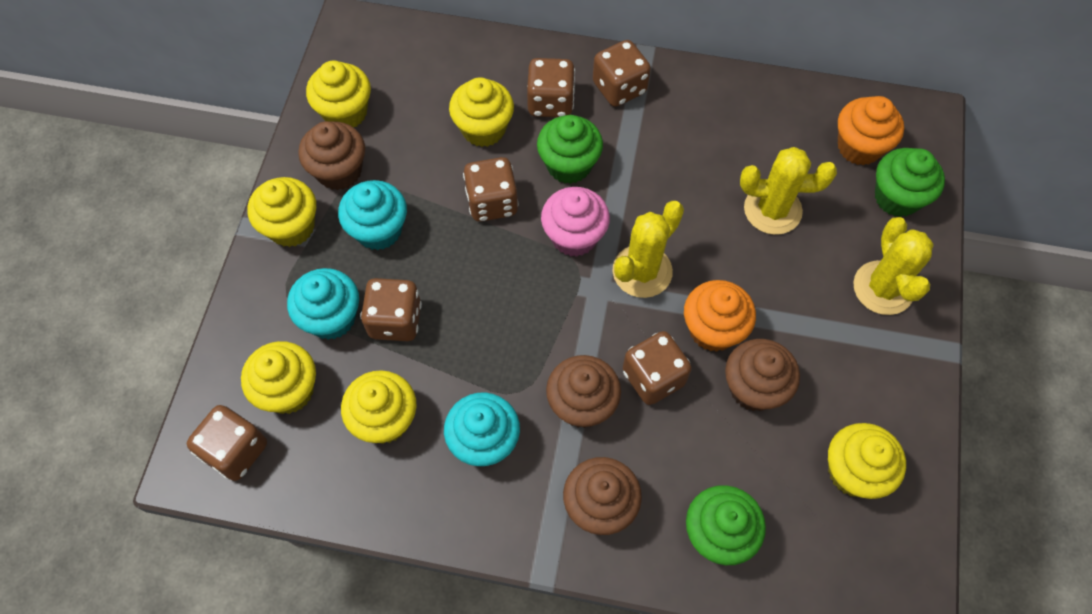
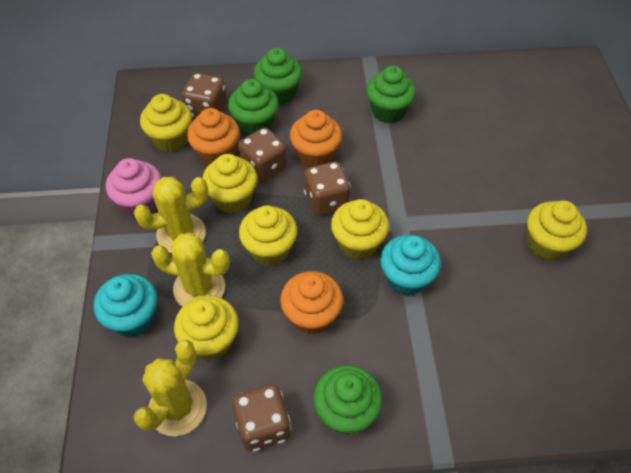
brown cupcake: 4 -> 0
brown dice: 6 -> 4
green cupcake: 3 -> 4
orange cupcake: 2 -> 3
turquoise cupcake: 3 -> 2

